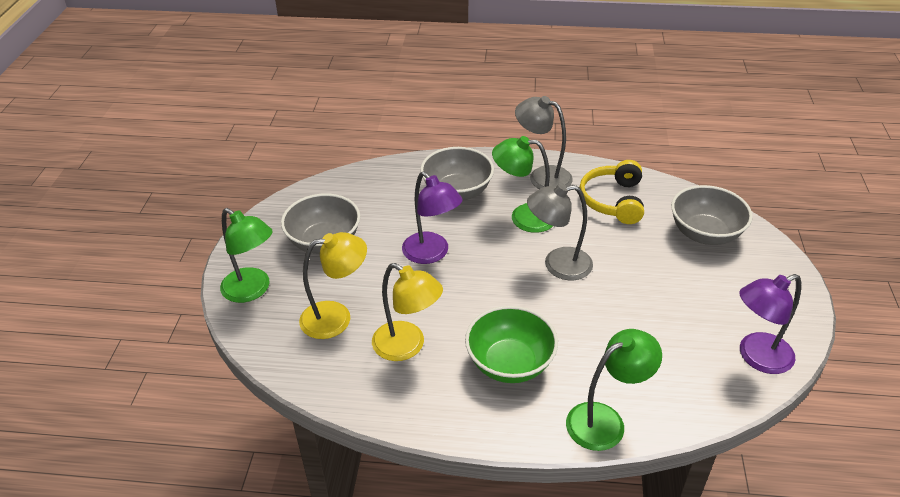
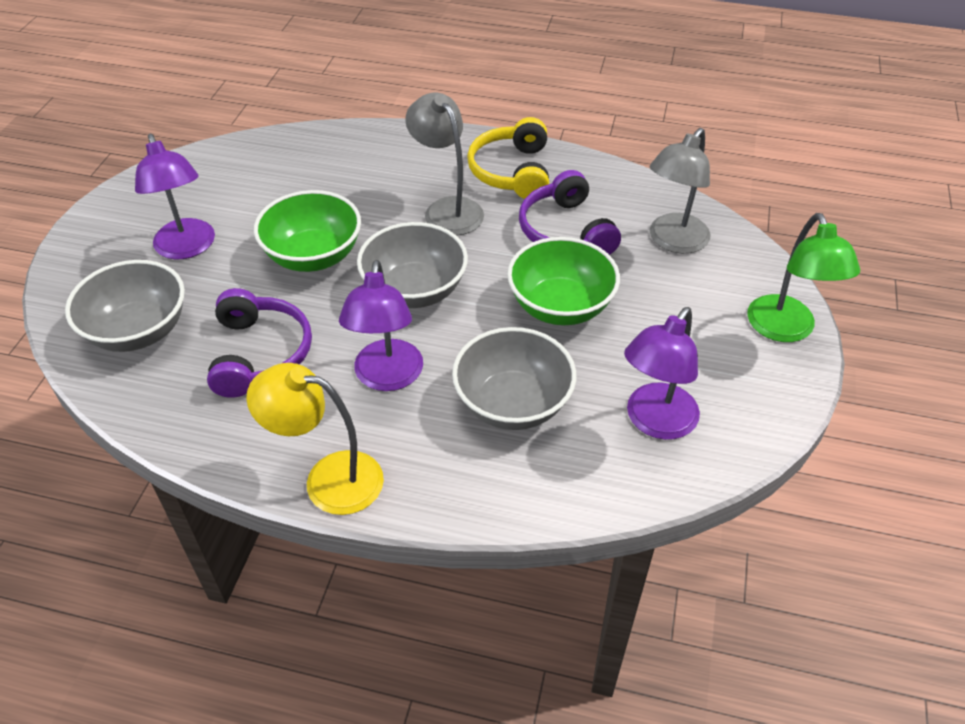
green bowl: 1 -> 2
green lamp: 3 -> 1
purple headphones: 0 -> 2
purple lamp: 2 -> 3
yellow lamp: 2 -> 1

